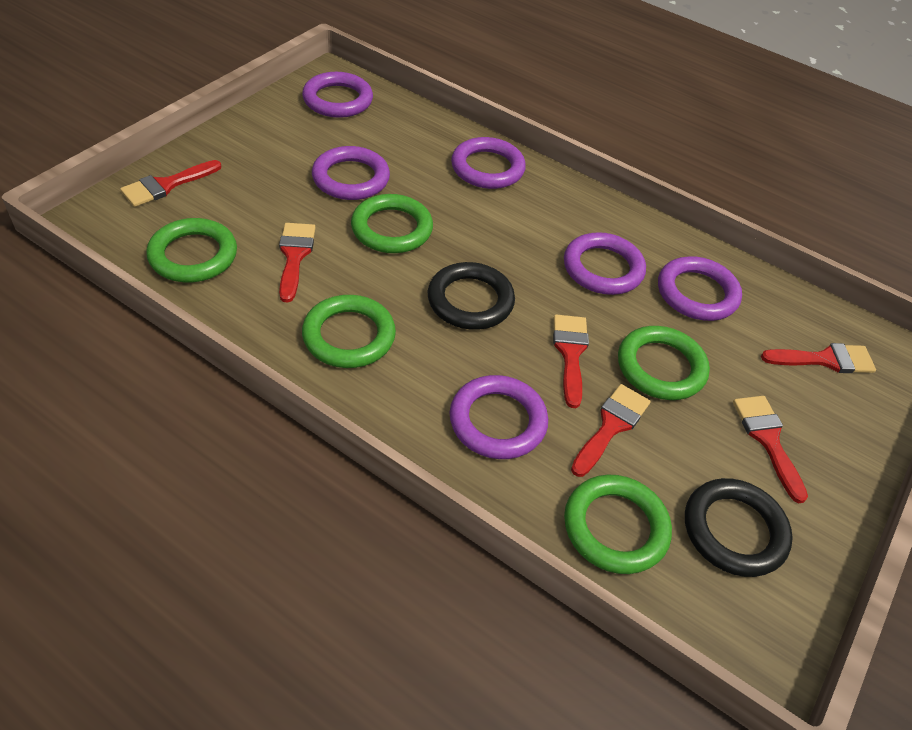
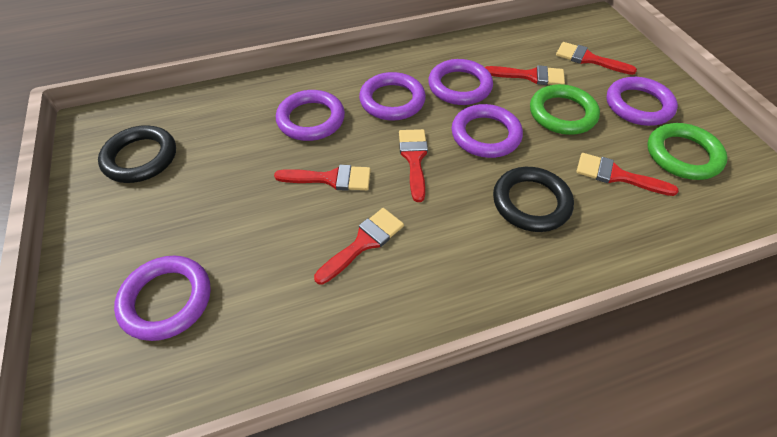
green ring: 5 -> 2

